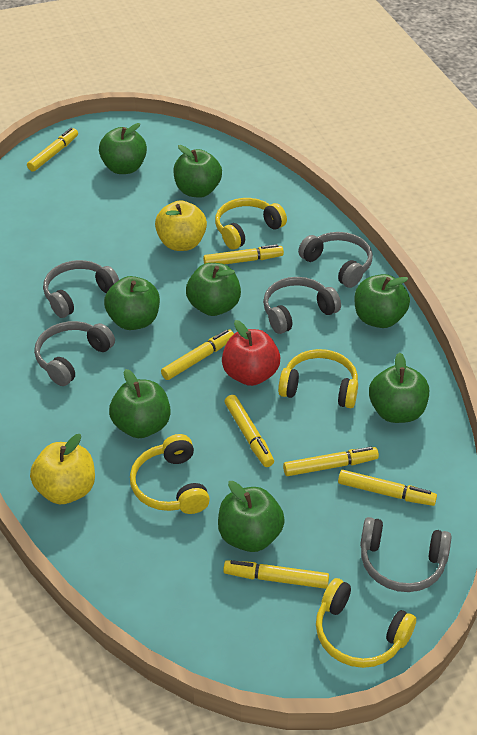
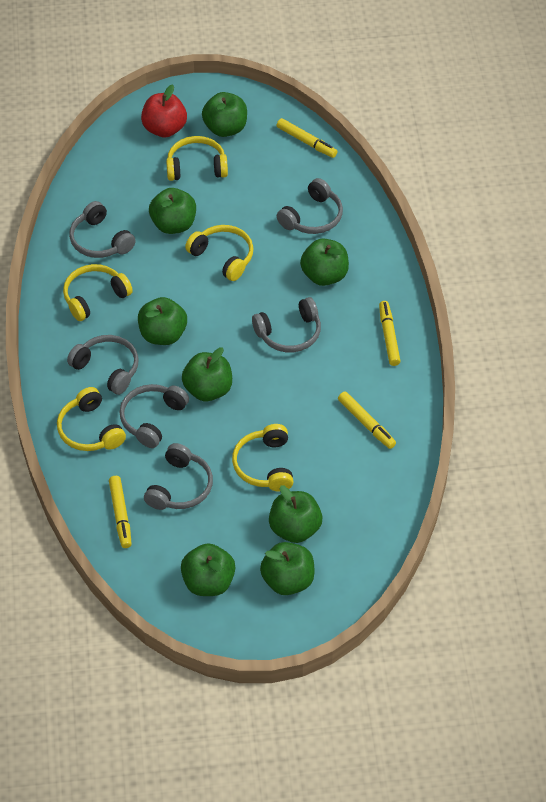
grey headphones: 5 -> 6
yellow apple: 2 -> 0
yellow headphones: 4 -> 5
yellow marker: 7 -> 4

